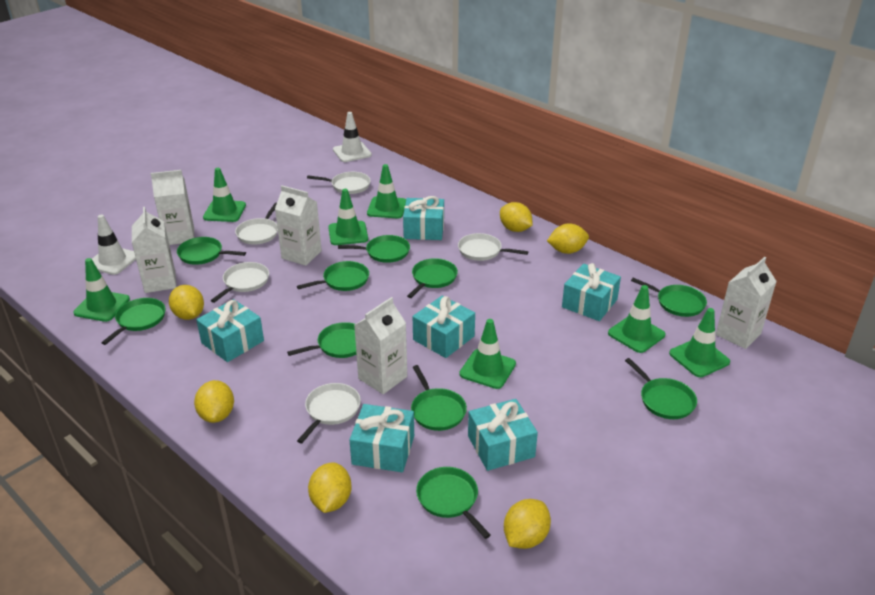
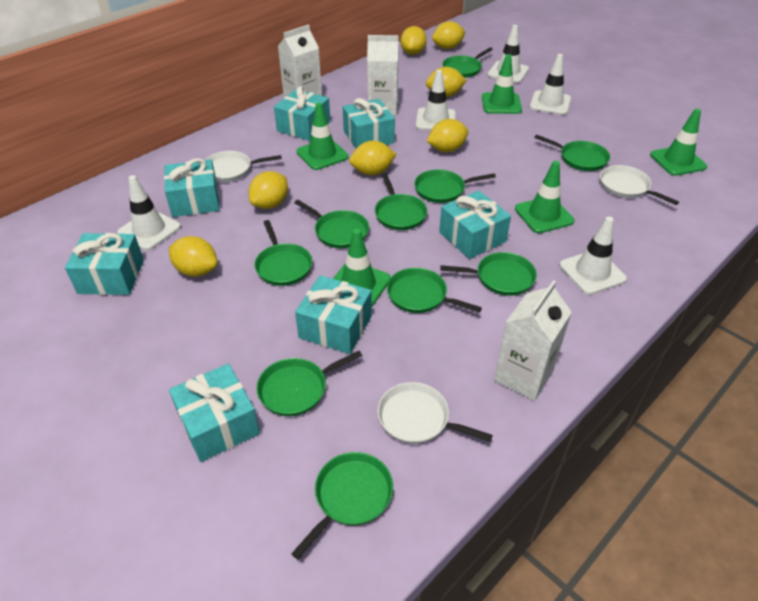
green traffic cone: 7 -> 5
turquoise gift: 6 -> 7
white carton: 5 -> 3
white pan: 5 -> 3
white traffic cone: 2 -> 5
yellow lemon: 6 -> 7

